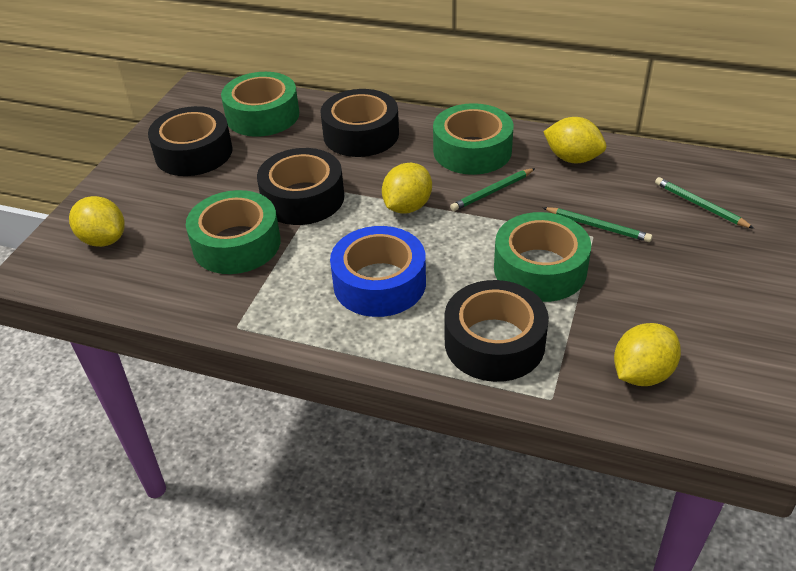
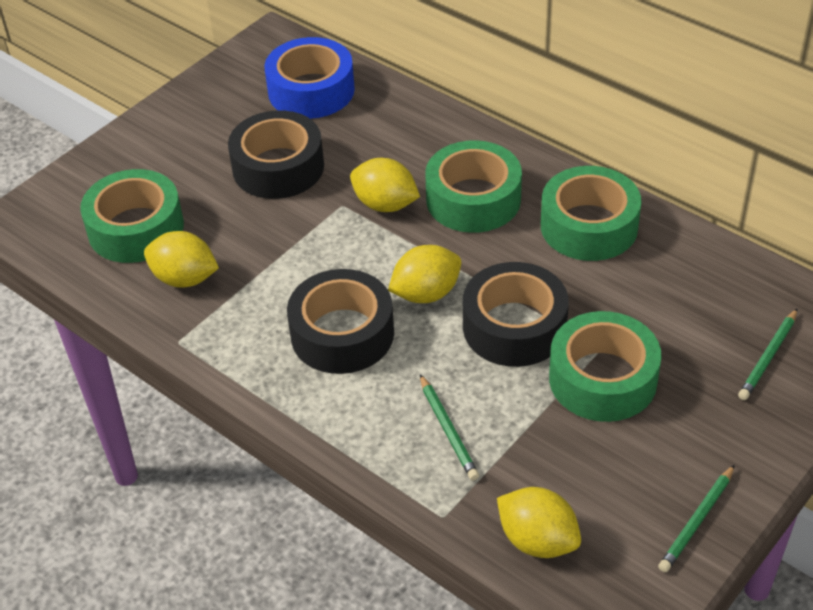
black tape: 4 -> 3

